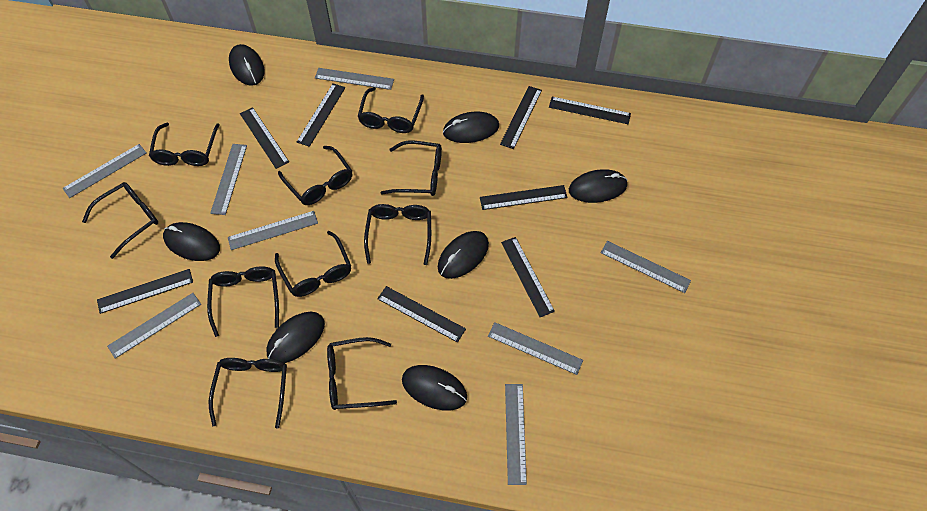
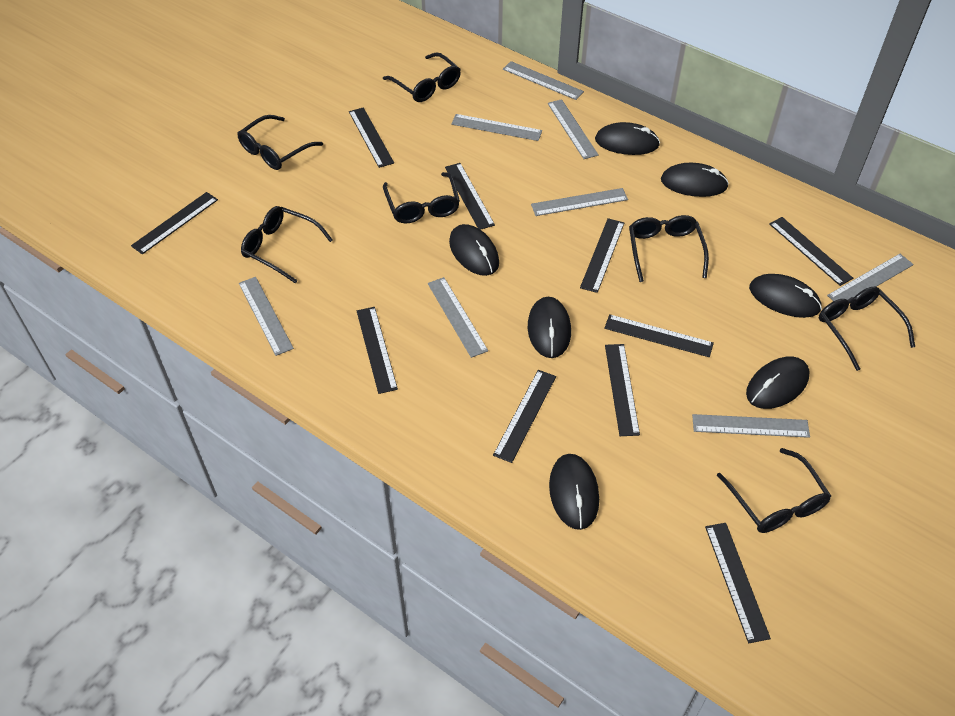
black glasses: 10 -> 7
black ruler: 8 -> 10

